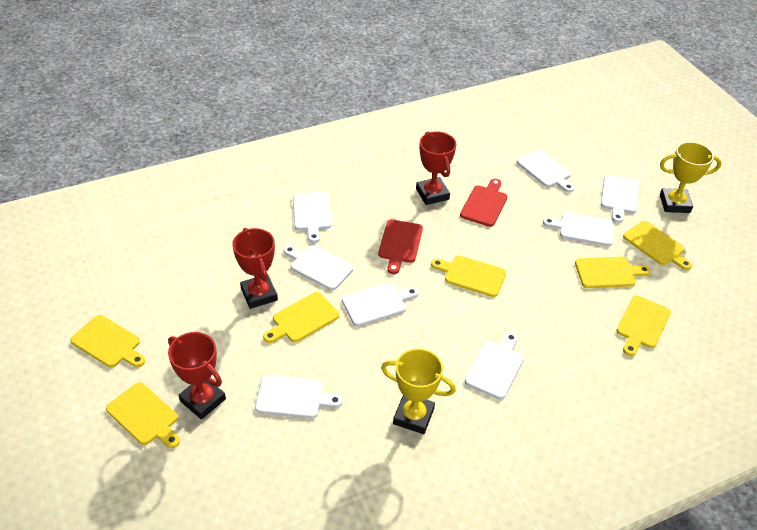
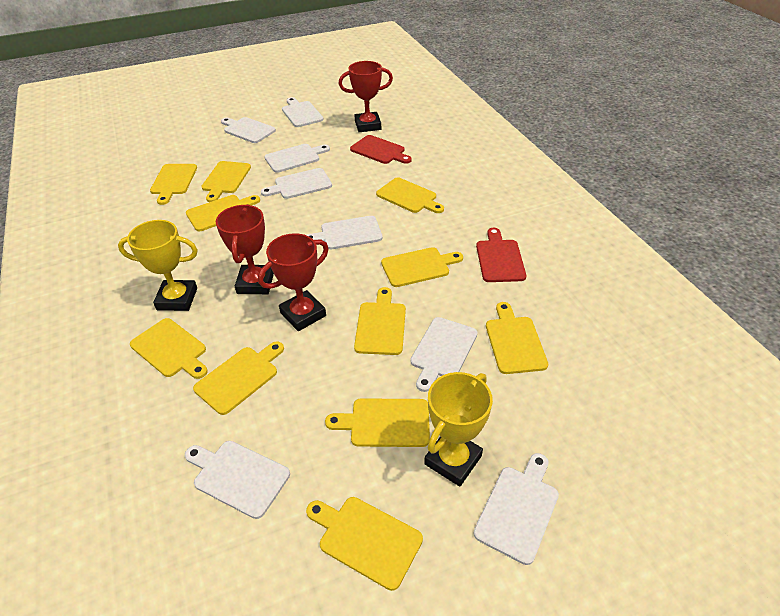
yellow cutting board: 7 -> 11

